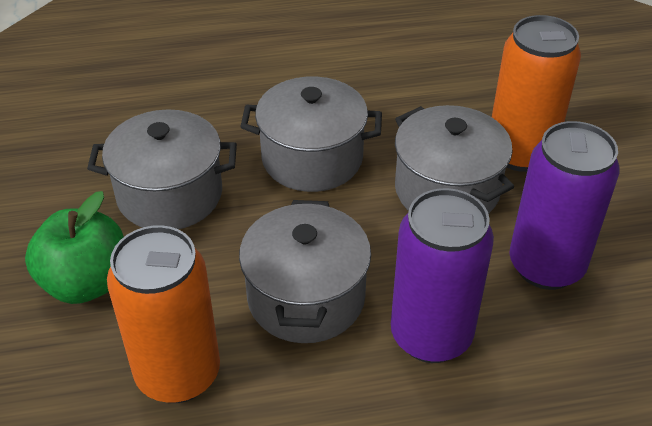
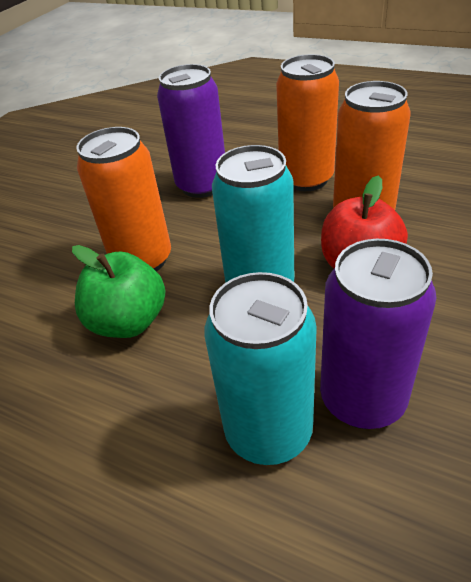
grey pot: 4 -> 0
orange can: 2 -> 3
red apple: 0 -> 1
turquoise can: 0 -> 2

